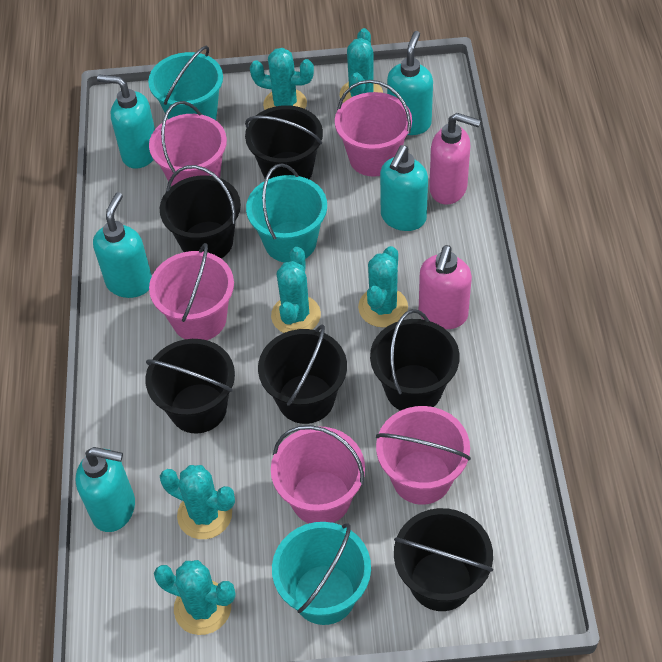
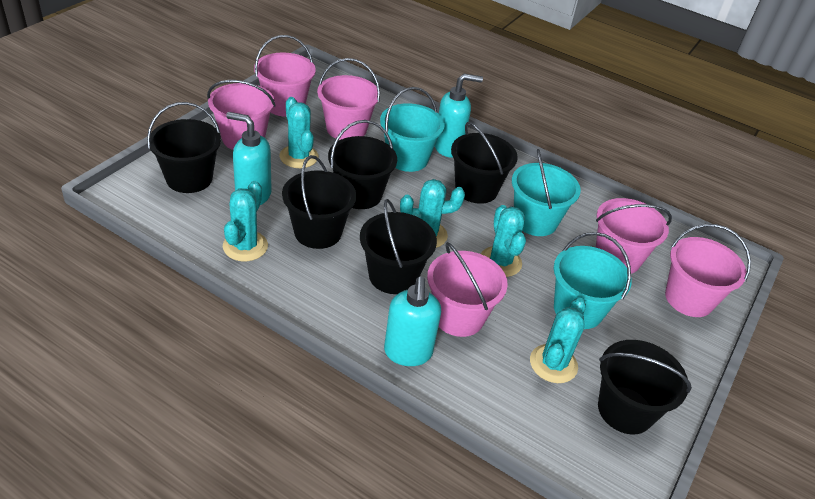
pink bucket: 5 -> 6
pink soap dispenser: 2 -> 0
turquoise cactus: 6 -> 5
turquoise soap dispenser: 5 -> 3

